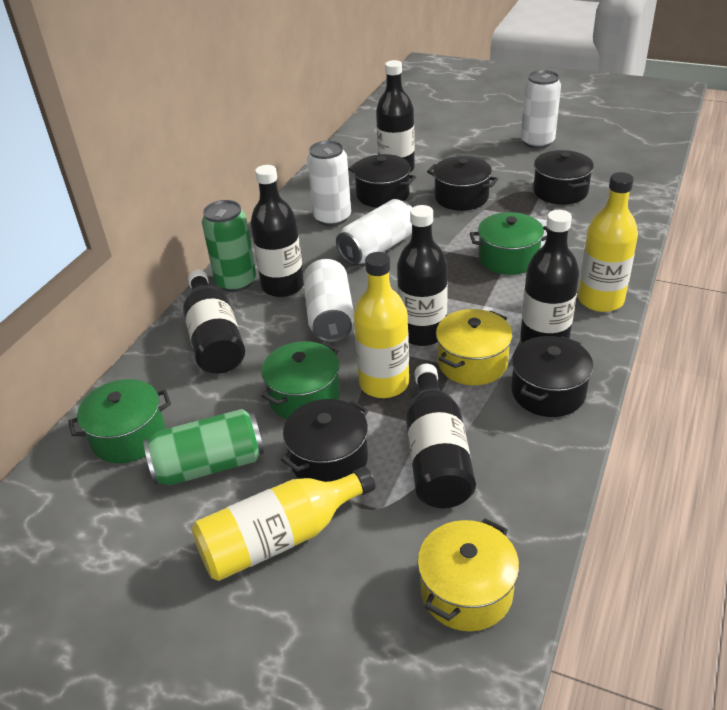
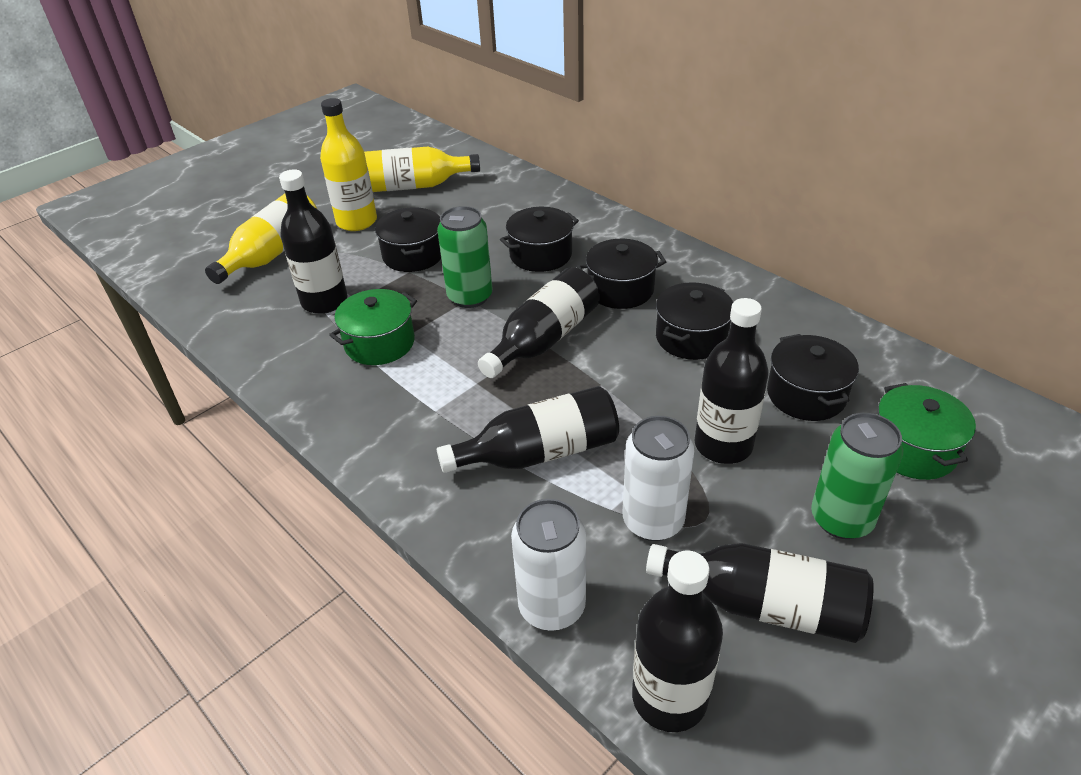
green pot: 3 -> 2
white can: 4 -> 2
yellow pot: 2 -> 0

